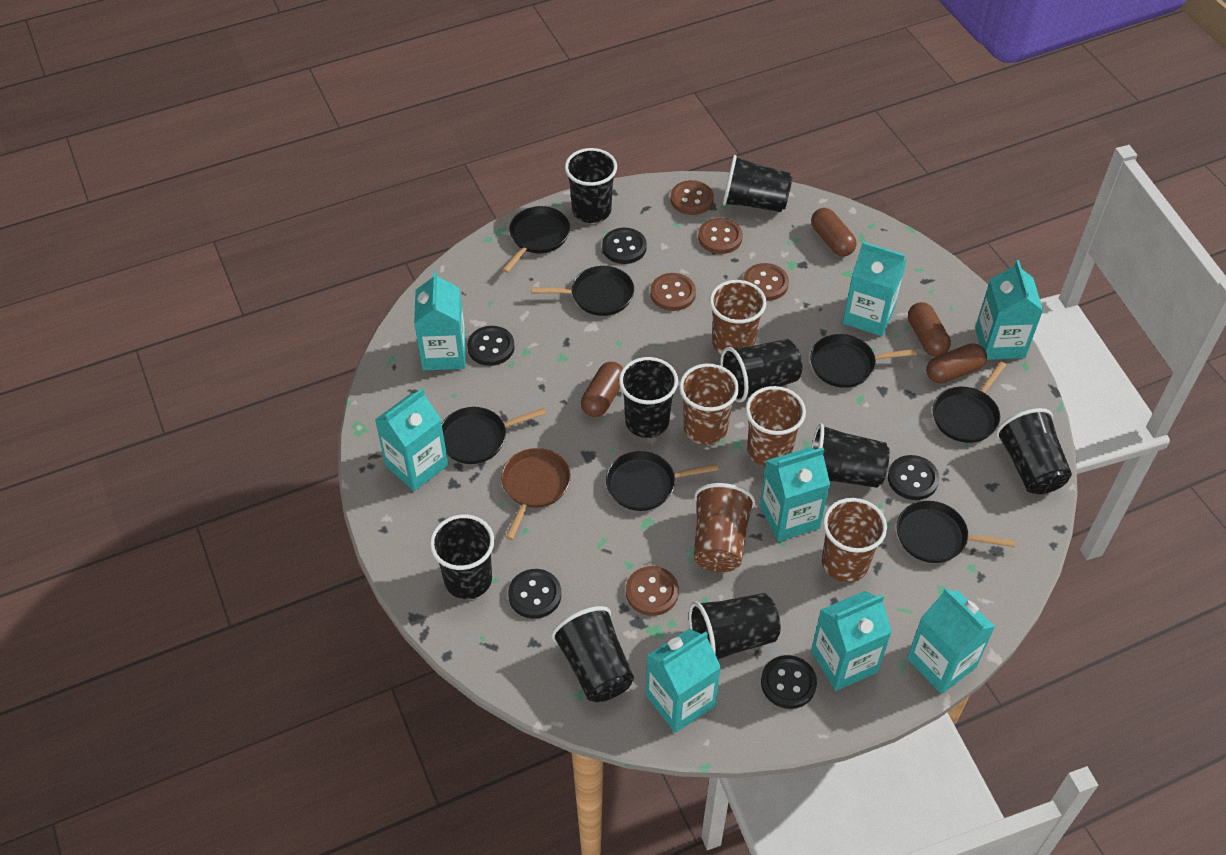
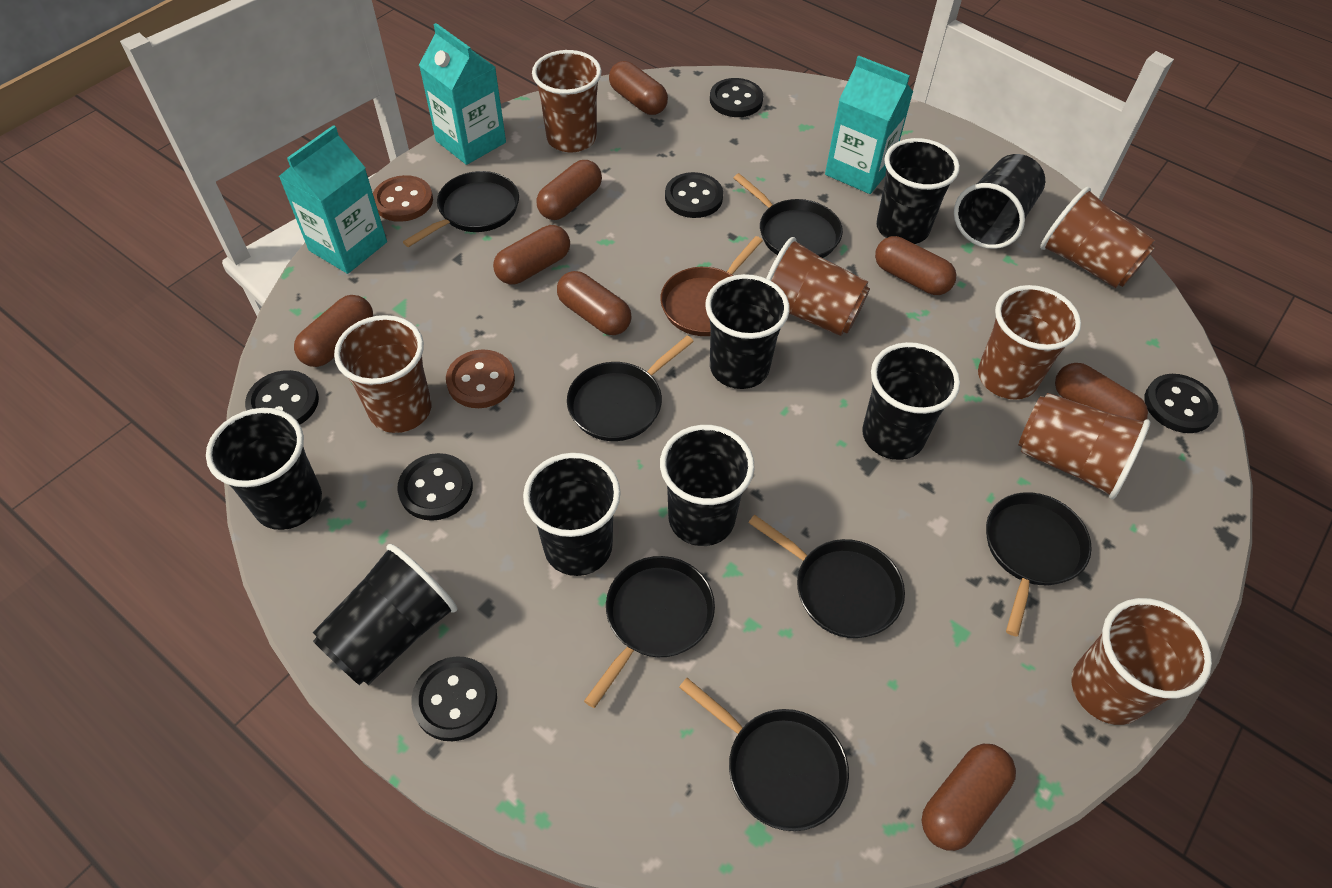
black button: 5 -> 6
black cup: 9 -> 8
brown button: 5 -> 2
brown capsule: 4 -> 8
brown cup: 5 -> 7
turquoise carton: 8 -> 3

